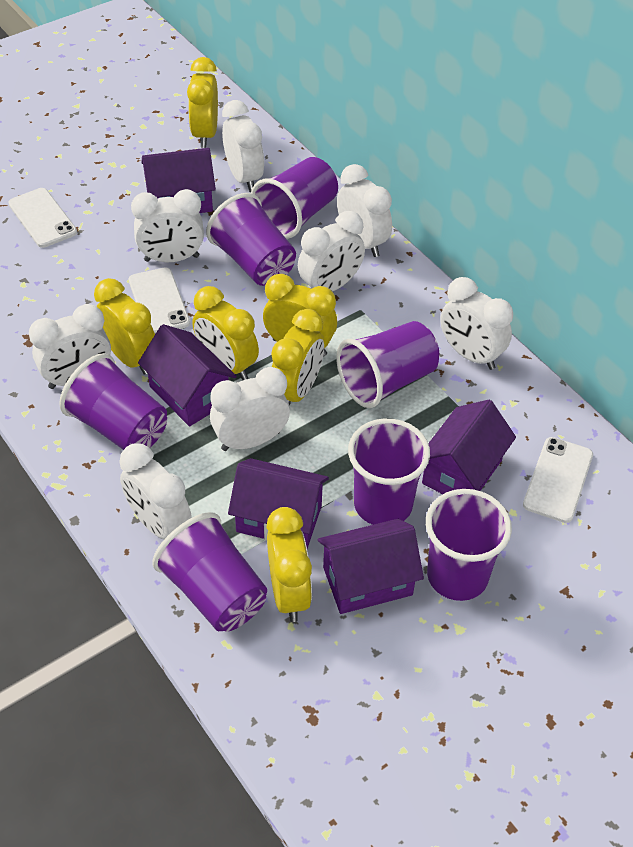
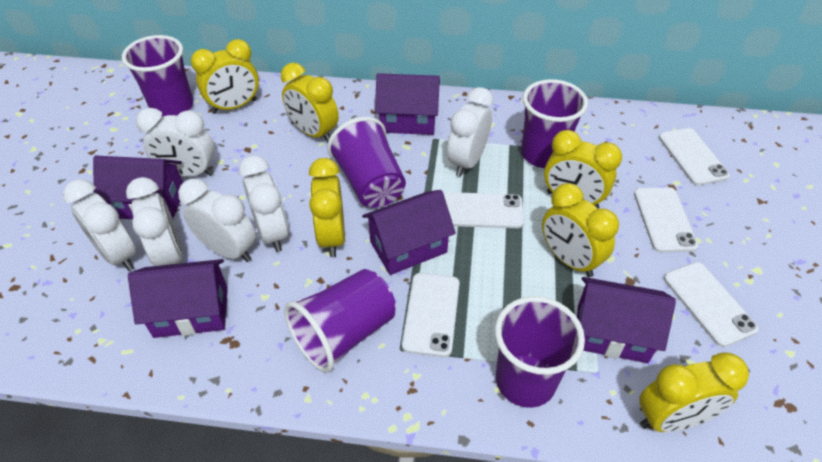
purple cup: 7 -> 5
white clock: 8 -> 6
white phone: 3 -> 5

